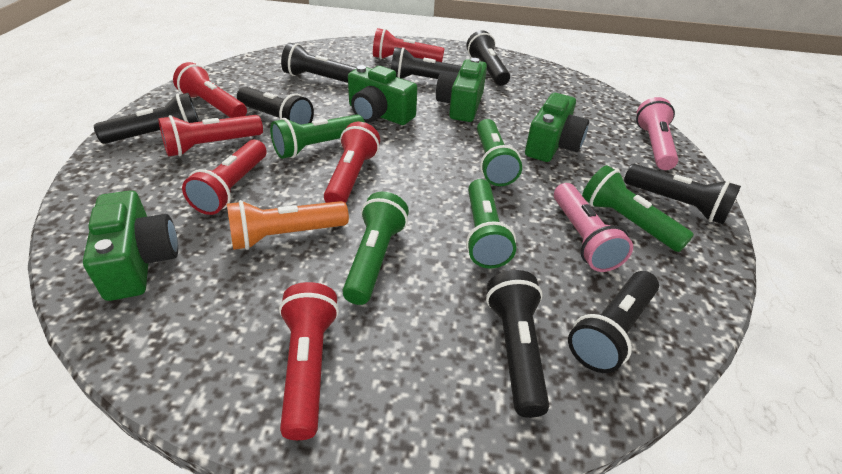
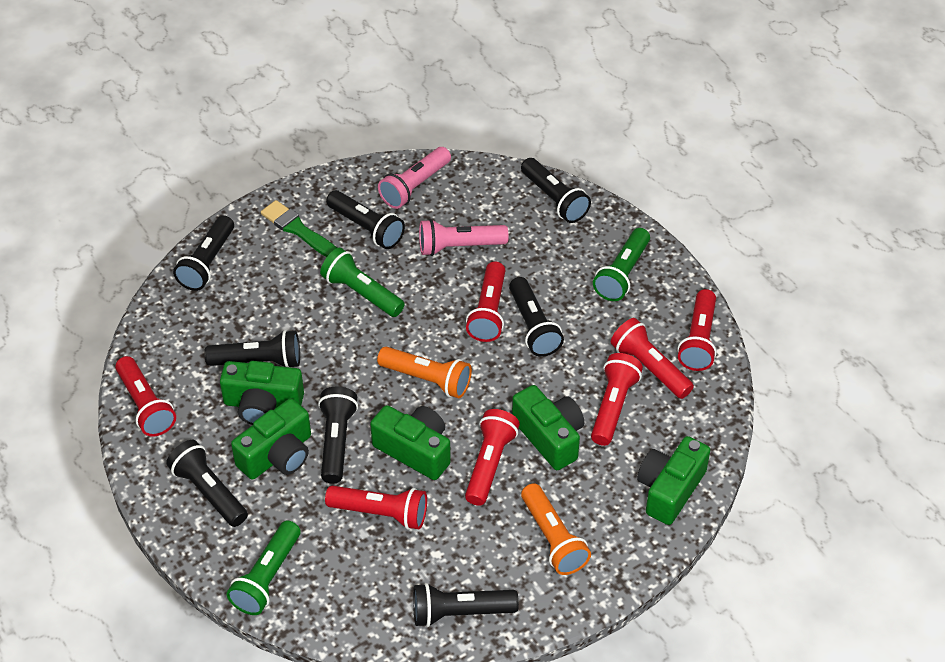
green brush: 0 -> 1
green camera: 4 -> 5
green flashlight: 5 -> 3
orange flashlight: 1 -> 2
red flashlight: 6 -> 7

